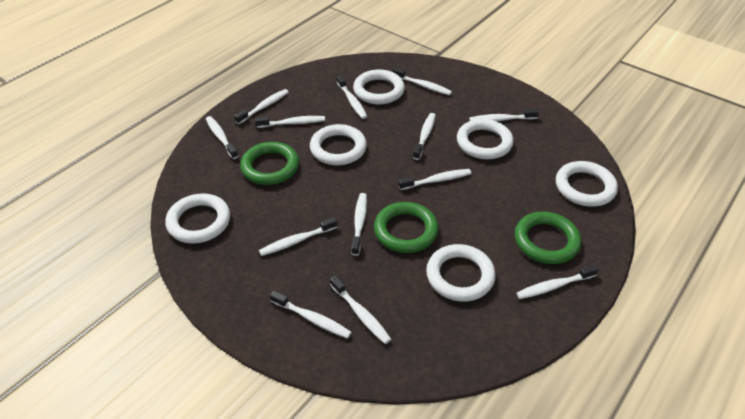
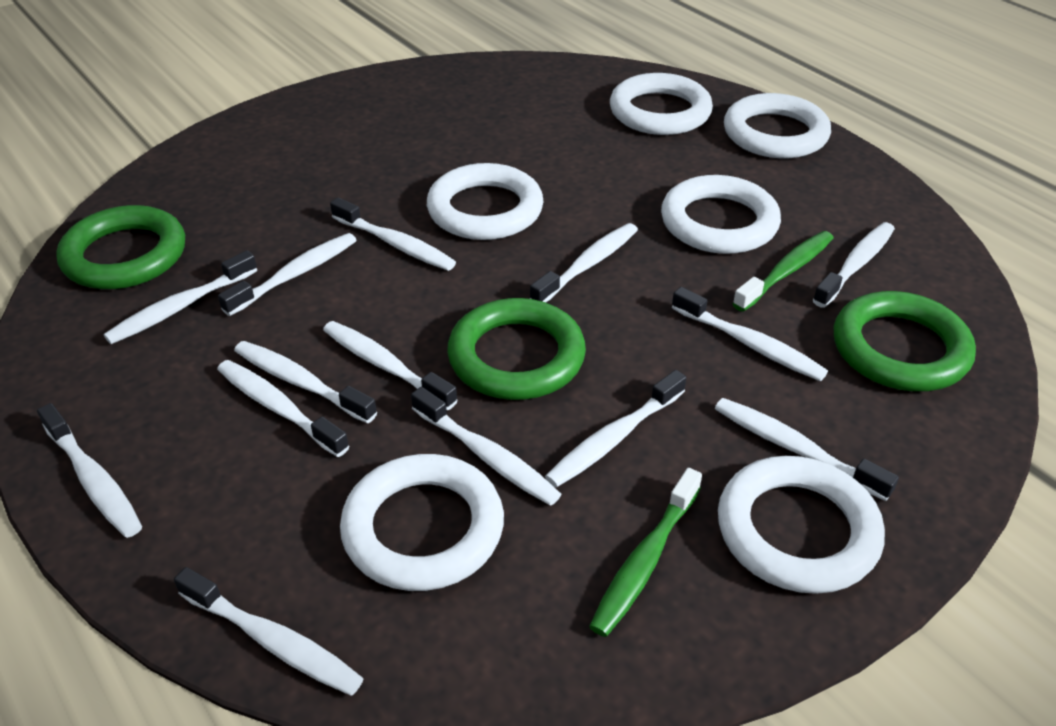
green toothbrush: 0 -> 2
white toothbrush: 13 -> 14

